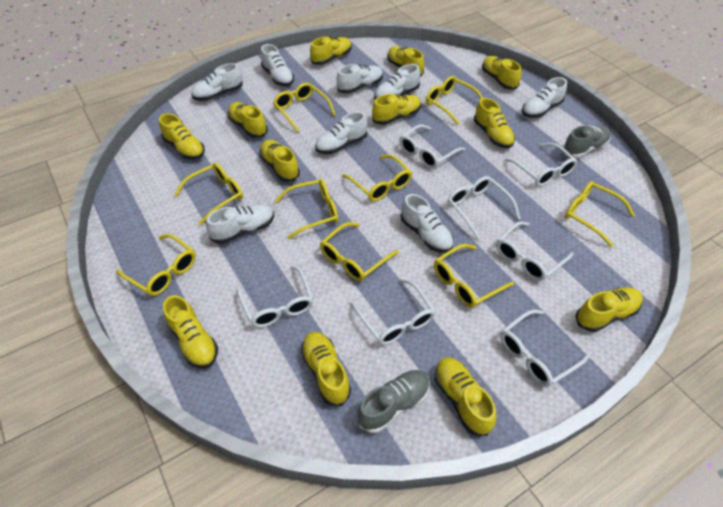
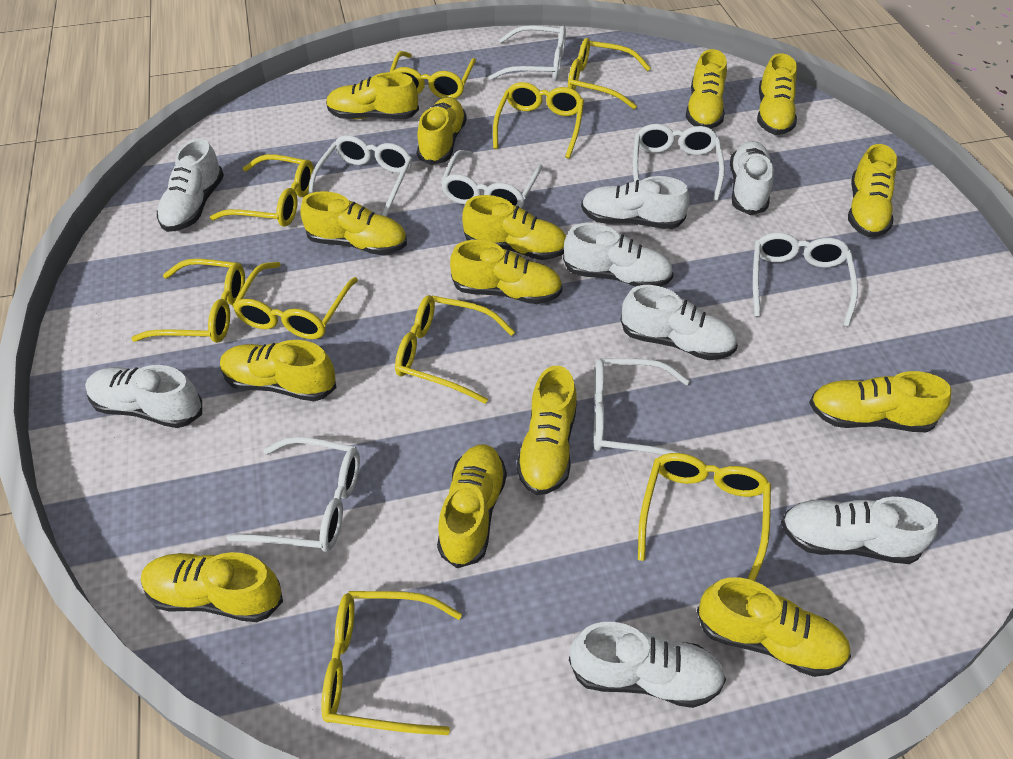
grey shoe: 2 -> 0
yellow shoe: 12 -> 14

